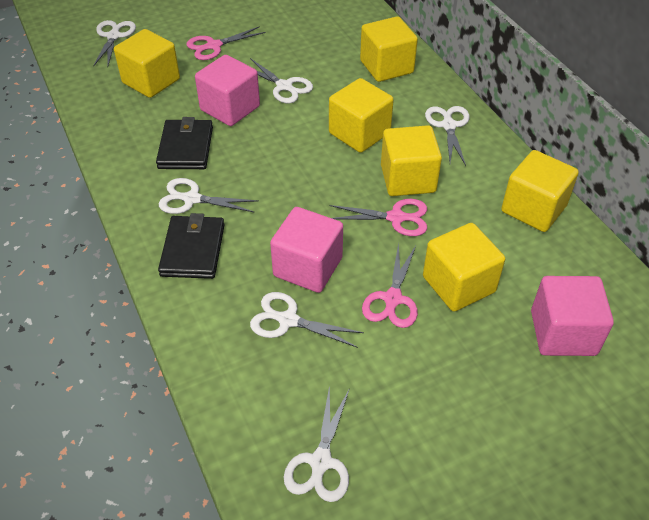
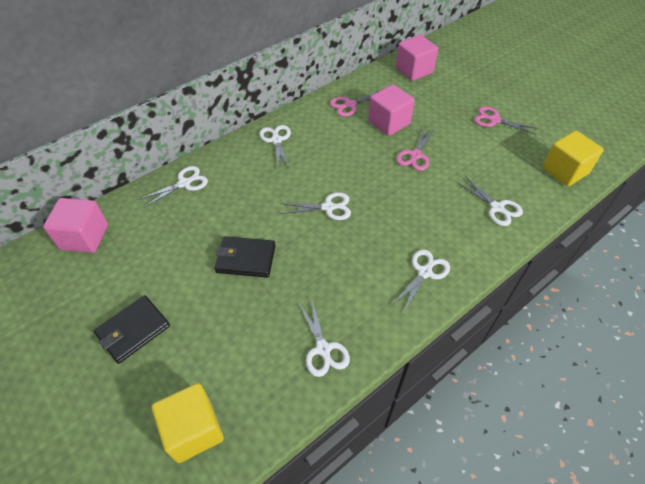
yellow cube: 6 -> 2

